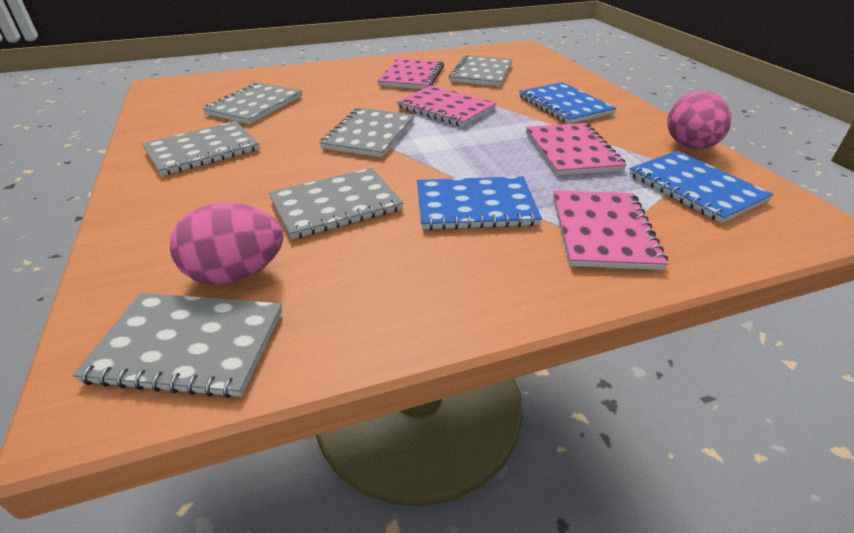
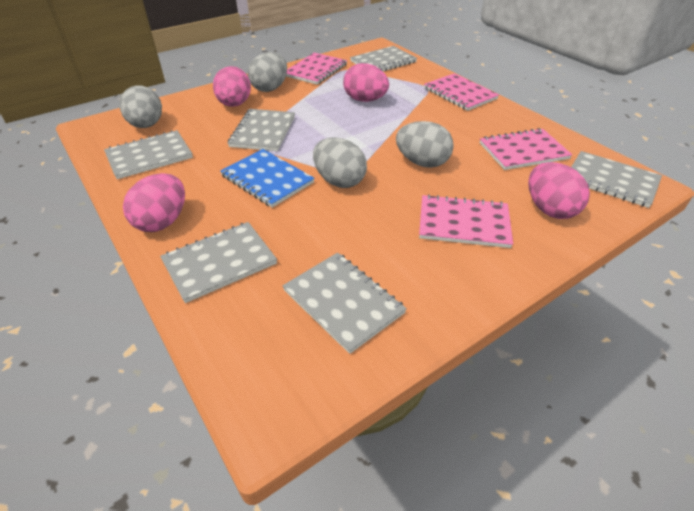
blue notebook: 3 -> 1
grey egg: 0 -> 4
pink egg: 2 -> 4

